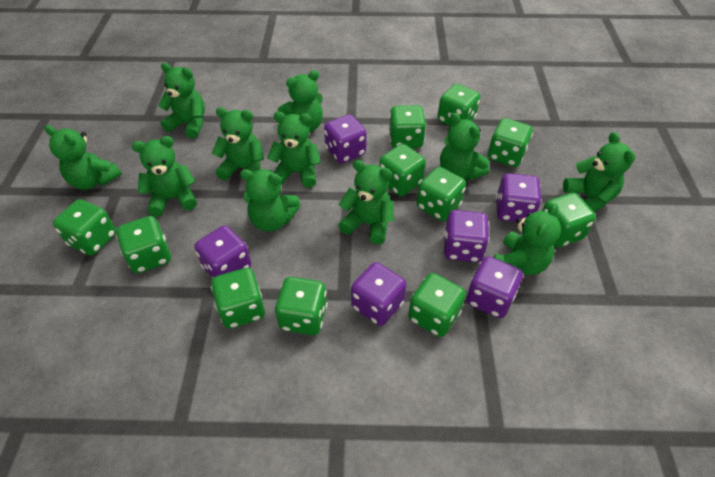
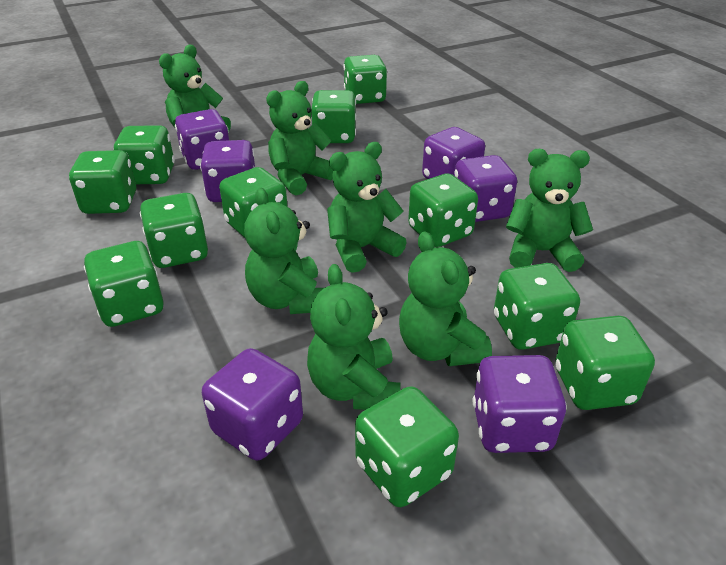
green teddy bear: 11 -> 7

